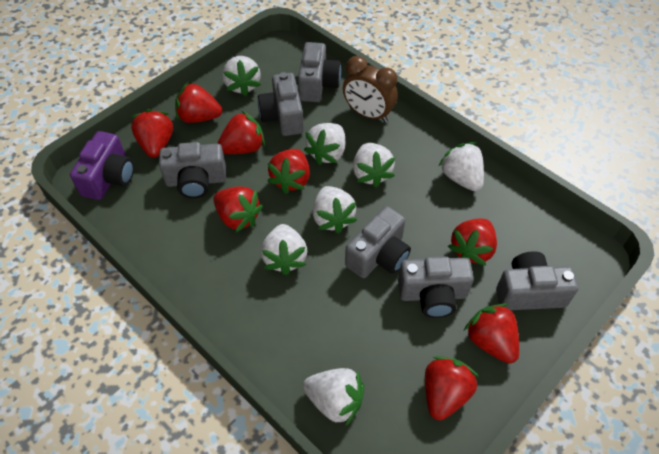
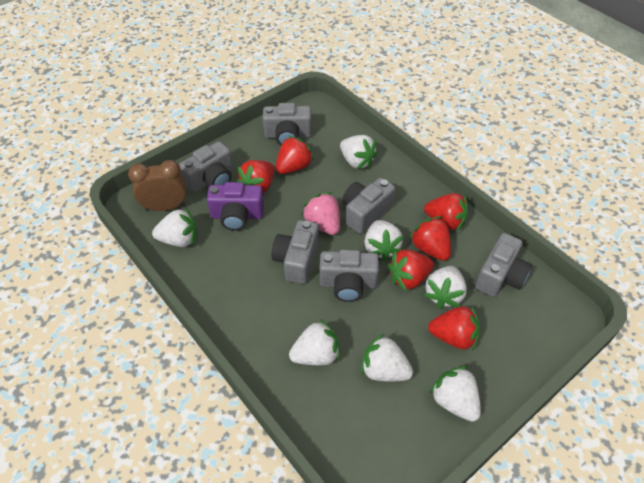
pink strawberry: 0 -> 1
red strawberry: 8 -> 6

